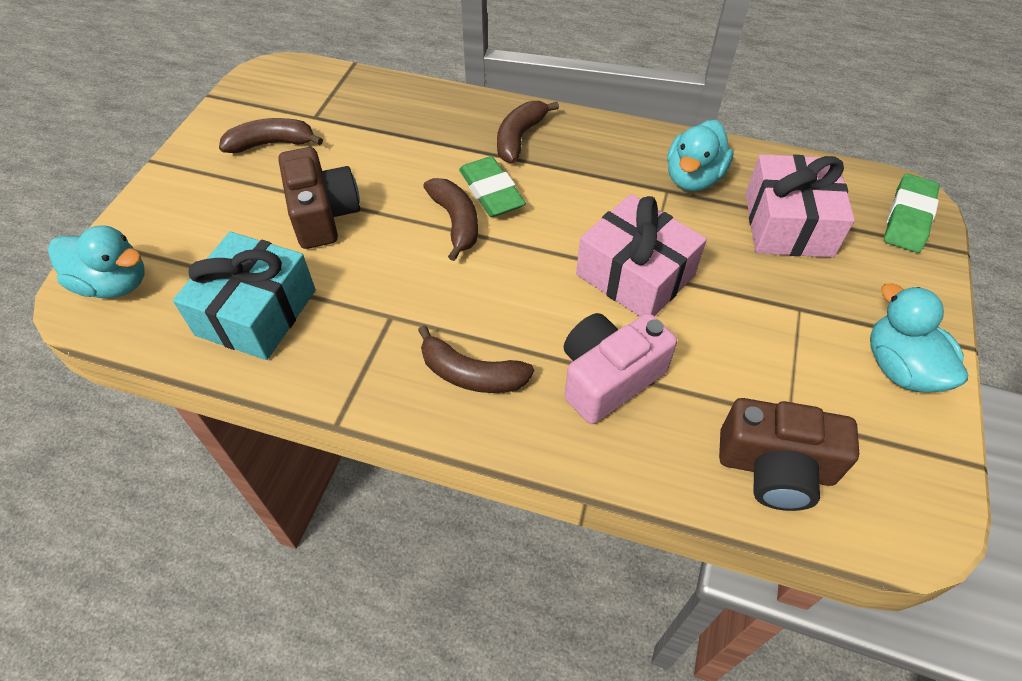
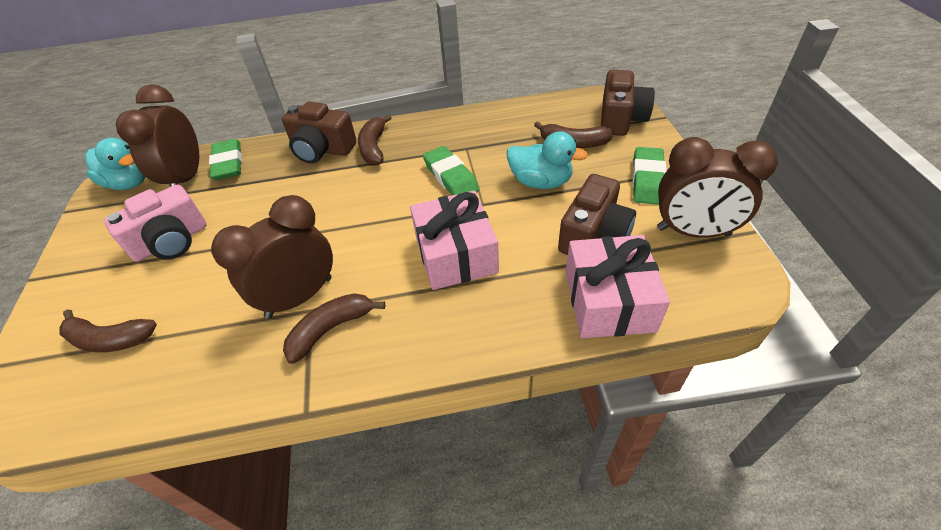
brown camera: 2 -> 3
brown clock: 0 -> 3
green eraser: 2 -> 3
turquoise duck: 3 -> 2
turquoise gift: 1 -> 0

